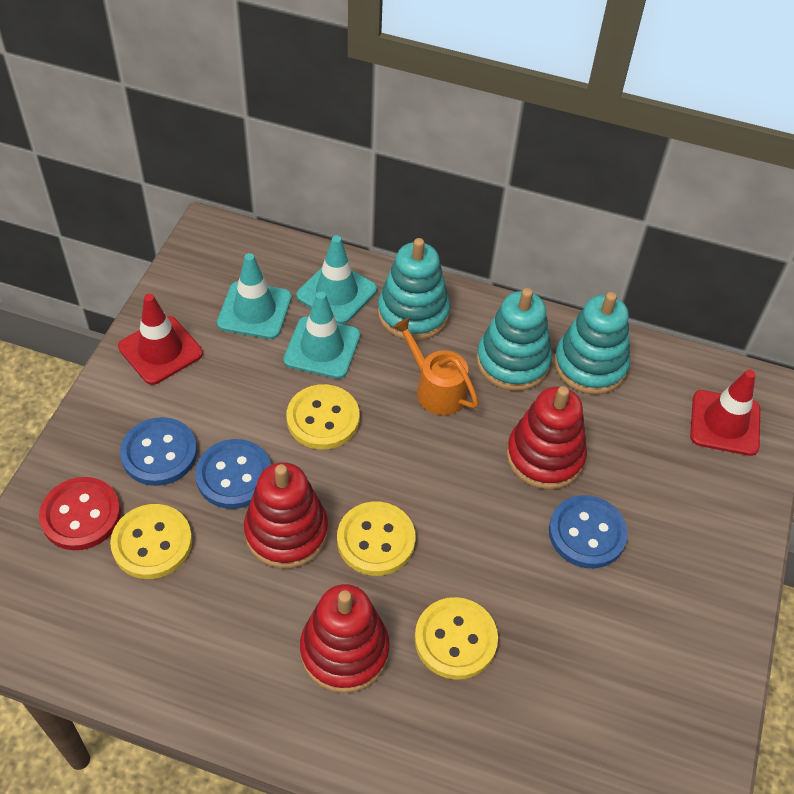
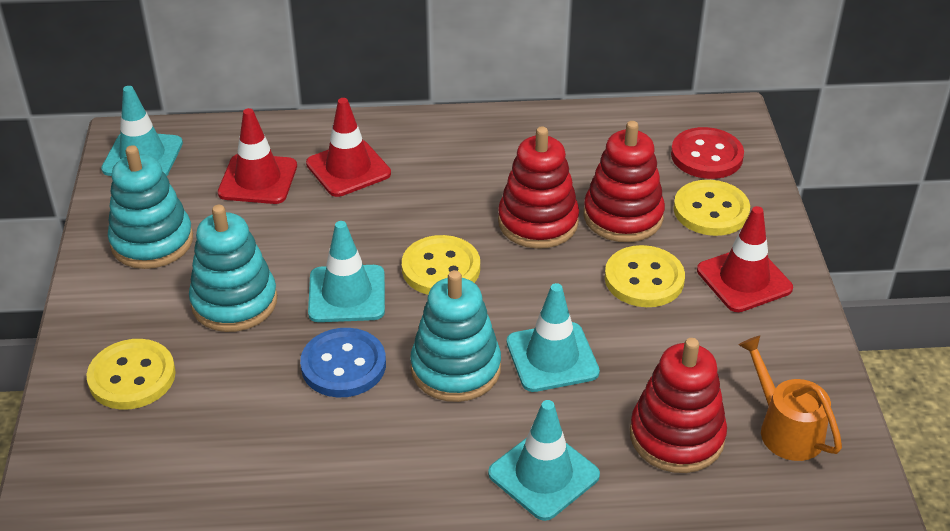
blue button: 3 -> 1
red traffic cone: 2 -> 3
turquoise traffic cone: 3 -> 4

